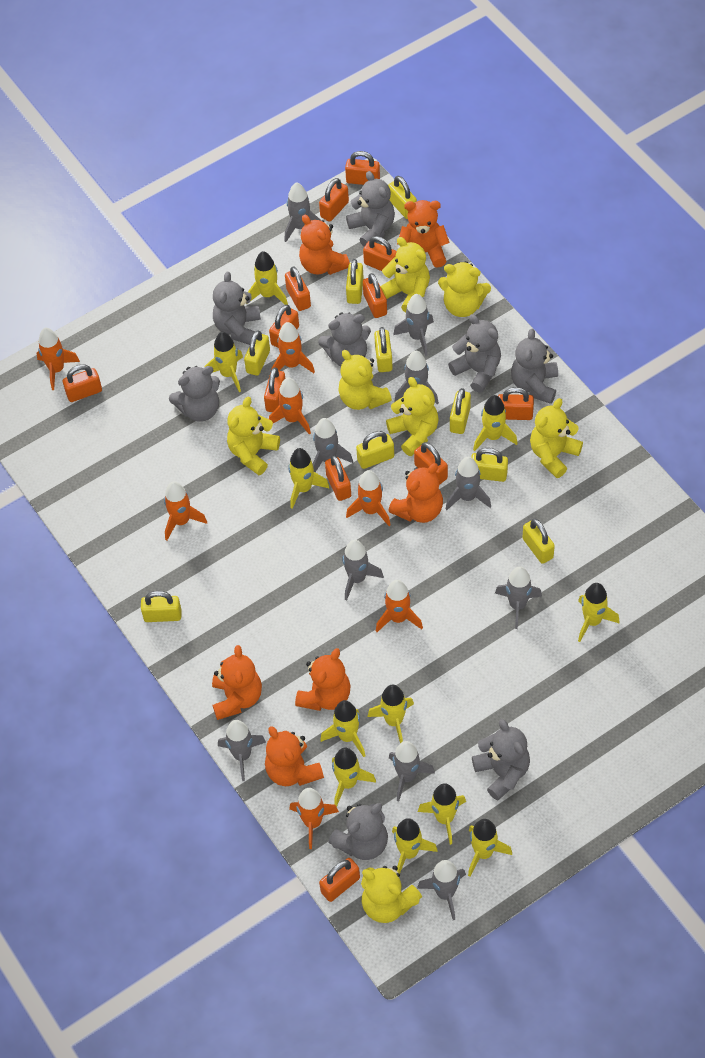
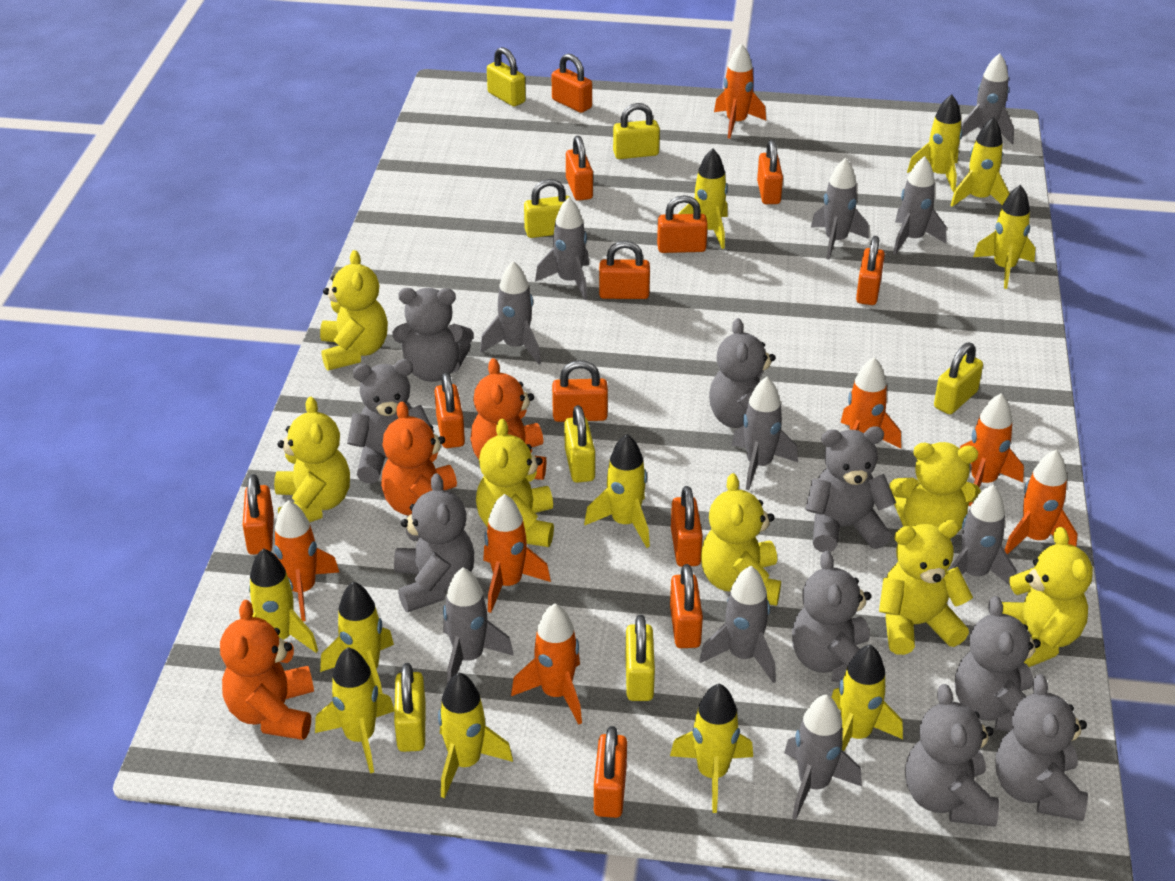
grey teddy bear: 8 -> 9
orange teddy bear: 6 -> 3
yellow padlock: 9 -> 7

